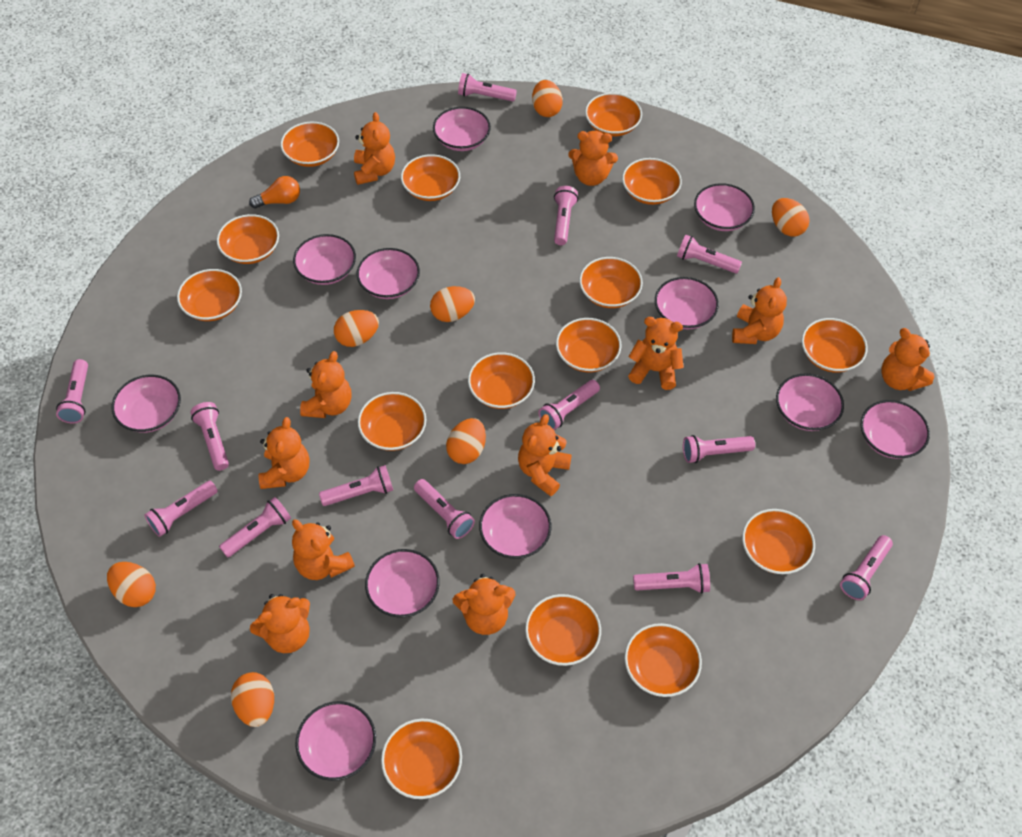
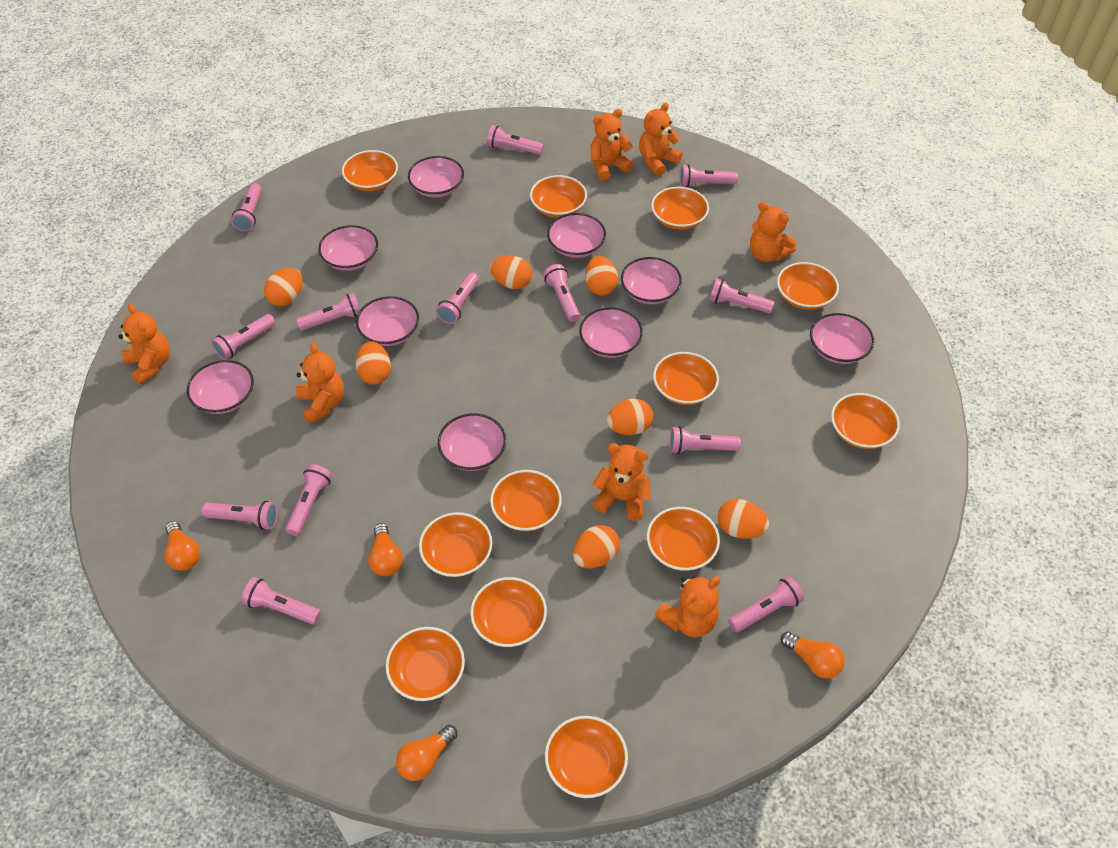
orange bowl: 15 -> 12
orange light bulb: 1 -> 4
orange teddy bear: 11 -> 7
pink bowl: 11 -> 9

